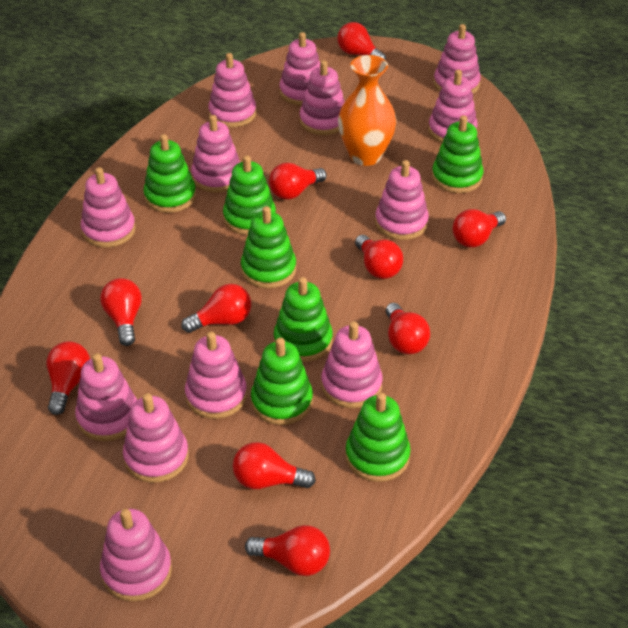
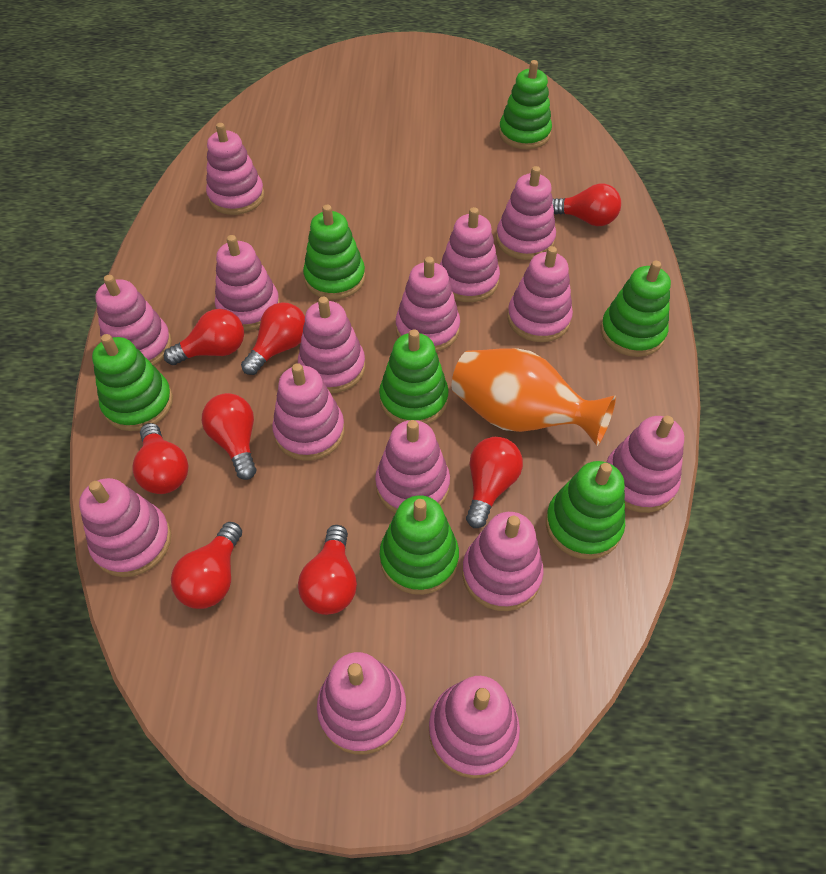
pink stacking toy: 13 -> 15
red light bulb: 10 -> 8

